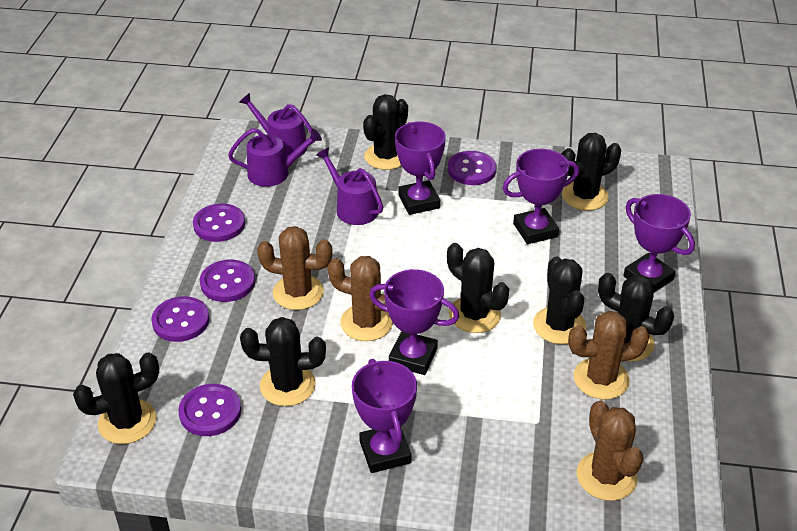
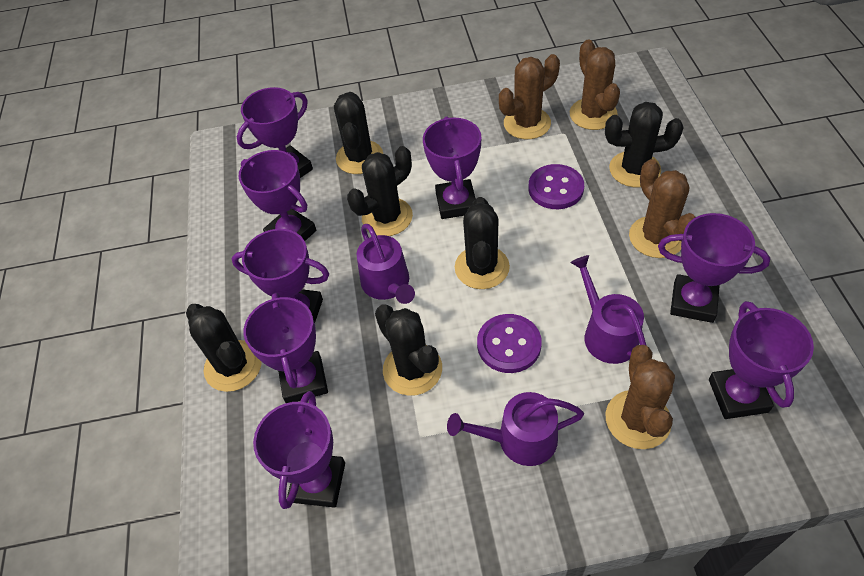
black cactus: 7 -> 6
purple button: 5 -> 2
purple trophy: 5 -> 8

